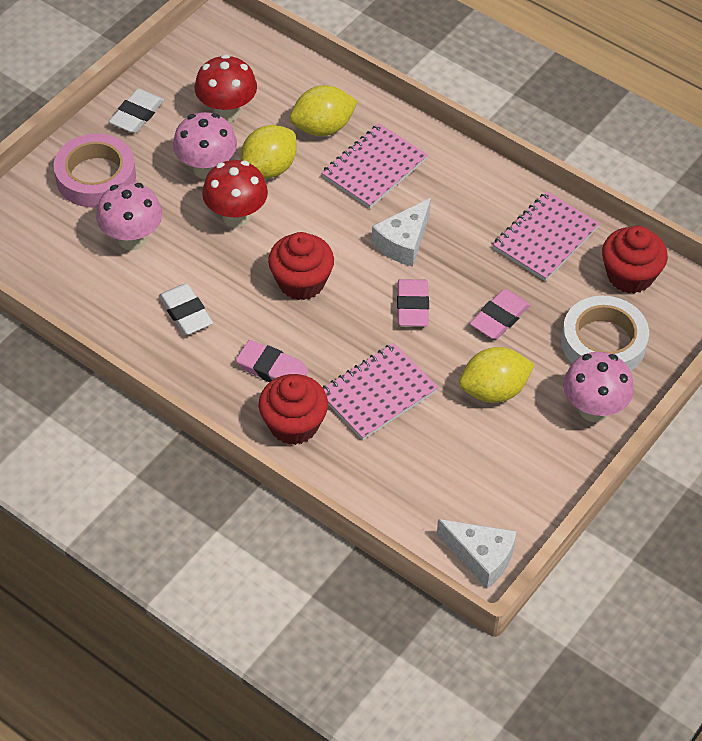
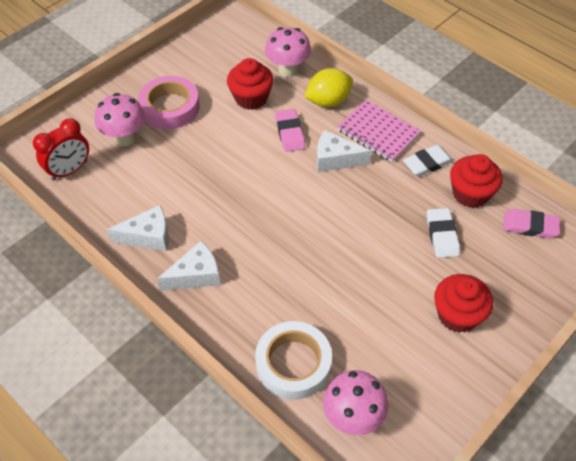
pink eraser: 3 -> 2
pink notebook: 3 -> 1
red clock: 0 -> 1
red mushroom: 2 -> 0
white cheese: 2 -> 3
yellow lemon: 3 -> 1

